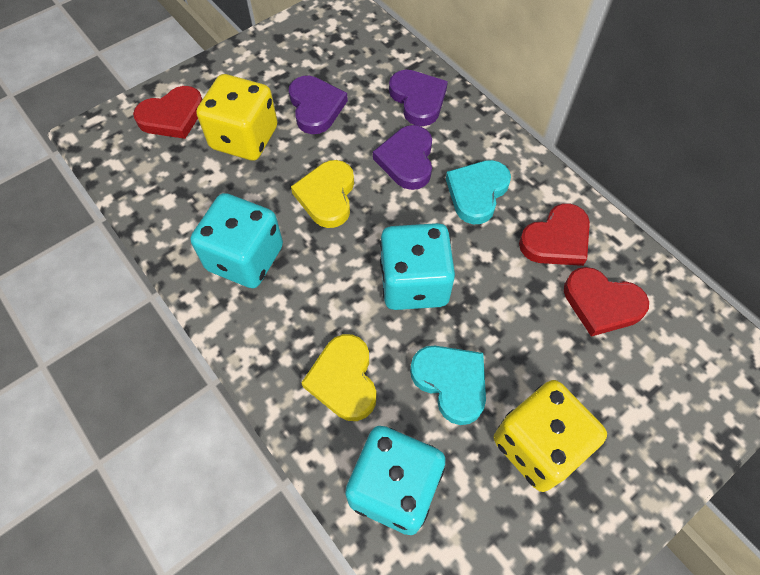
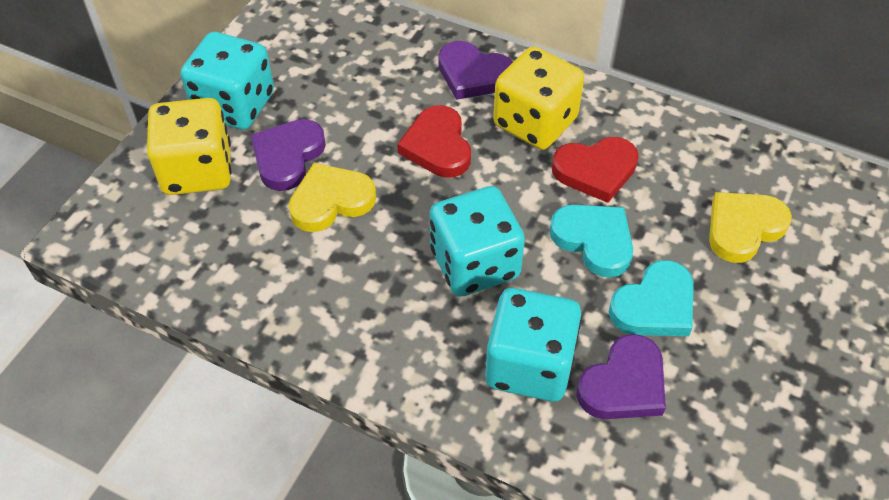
red heart: 3 -> 2

